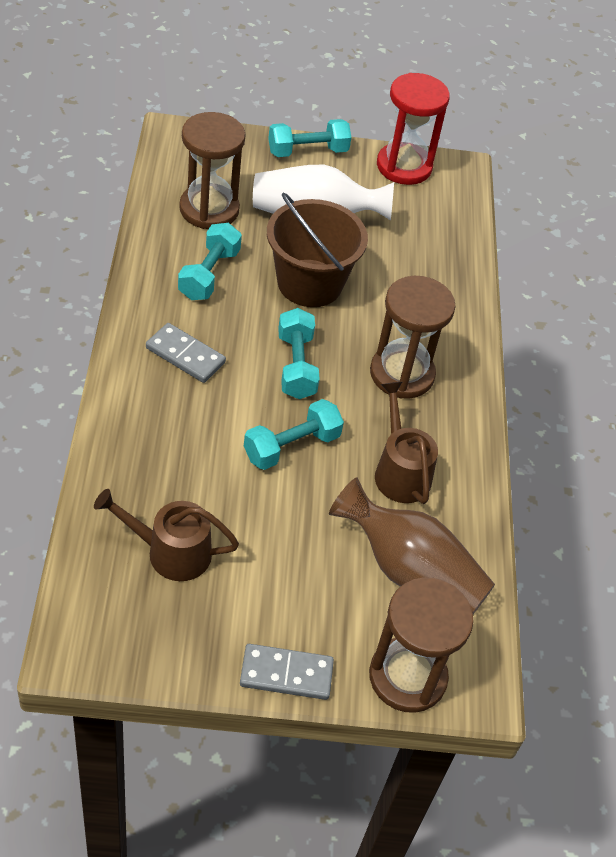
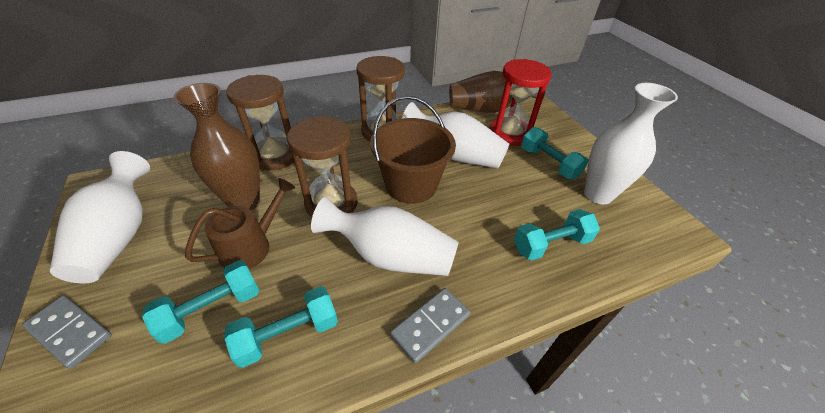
brown vase: 1 -> 2
brown watering can: 2 -> 1
white vase: 1 -> 4

